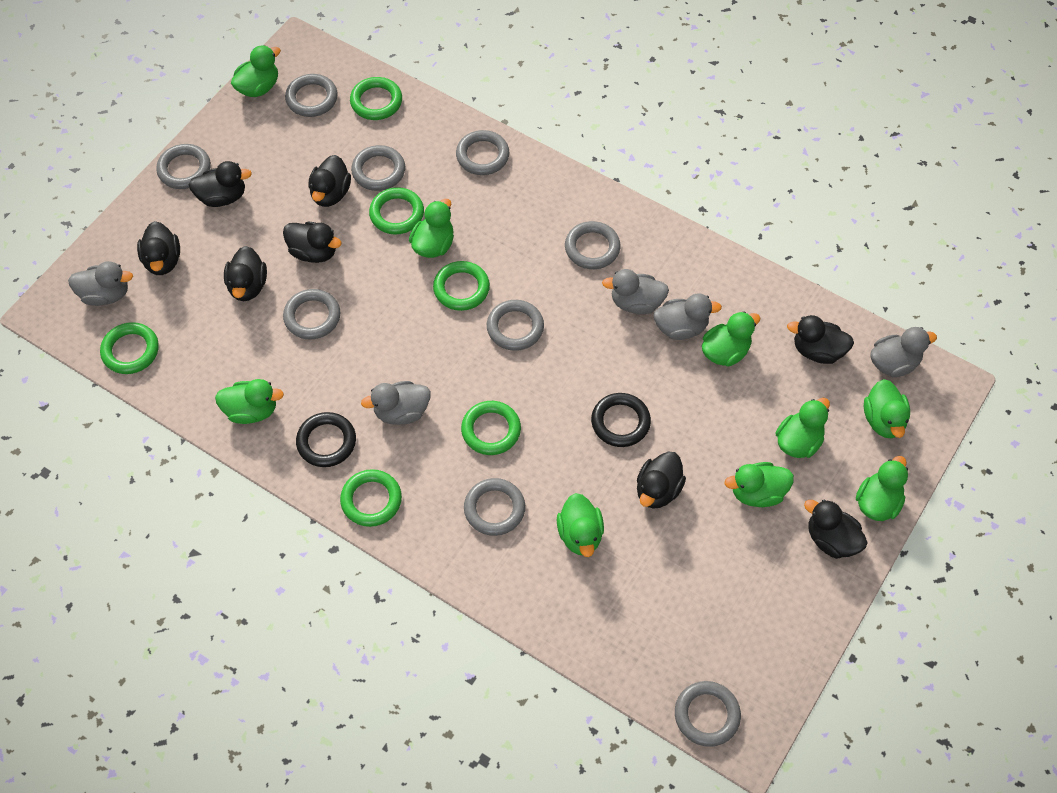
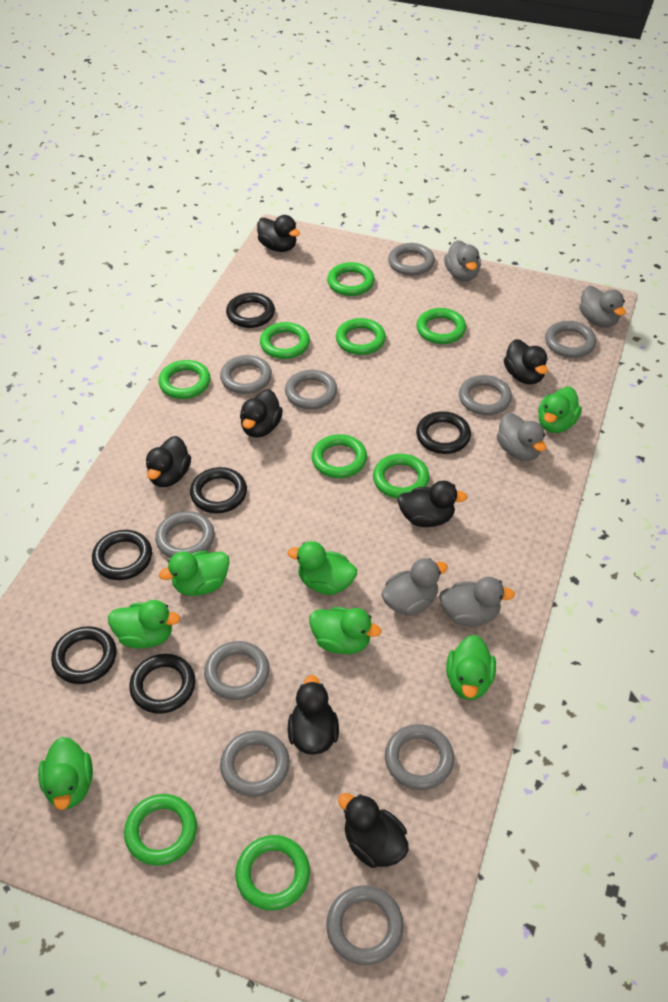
black duck: 8 -> 7
black ring: 2 -> 6
green duck: 9 -> 7
green ring: 6 -> 9
grey ring: 9 -> 10

